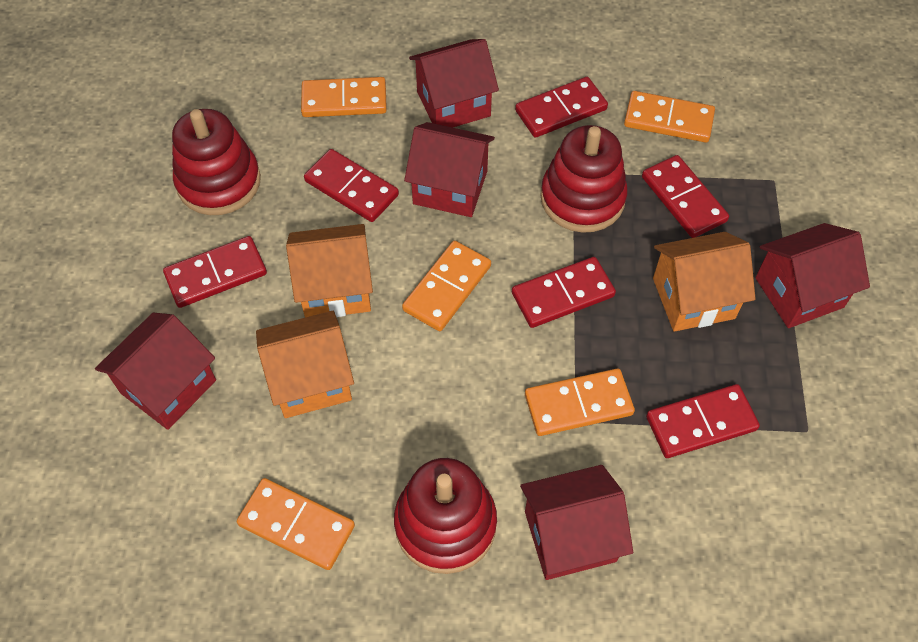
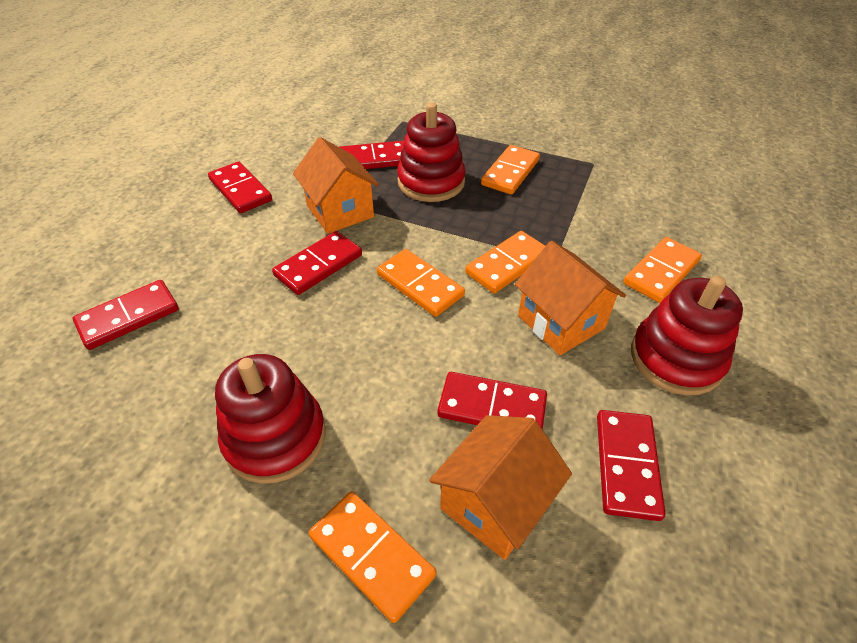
red house: 5 -> 0

